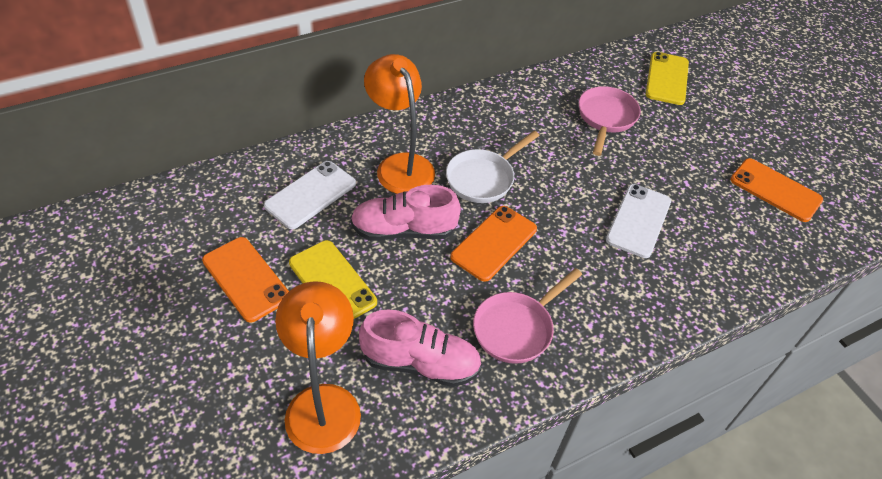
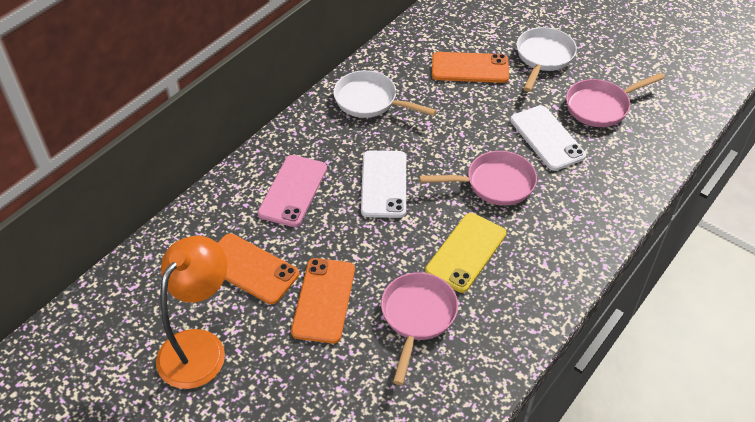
orange lamp: 2 -> 1
pink pan: 2 -> 3
pink phone: 0 -> 1
pink shoe: 2 -> 0
white pan: 1 -> 2
yellow phone: 2 -> 1

